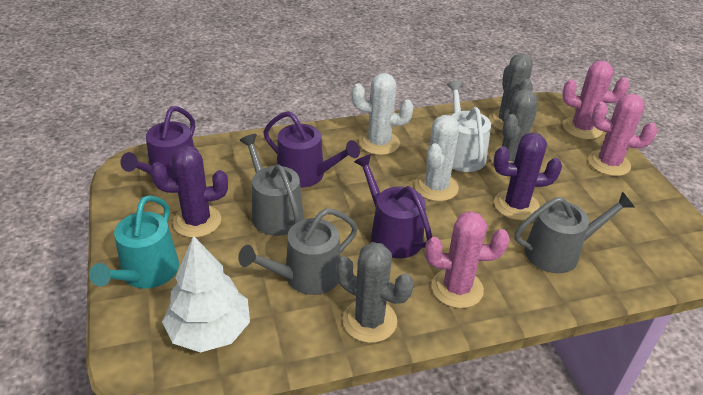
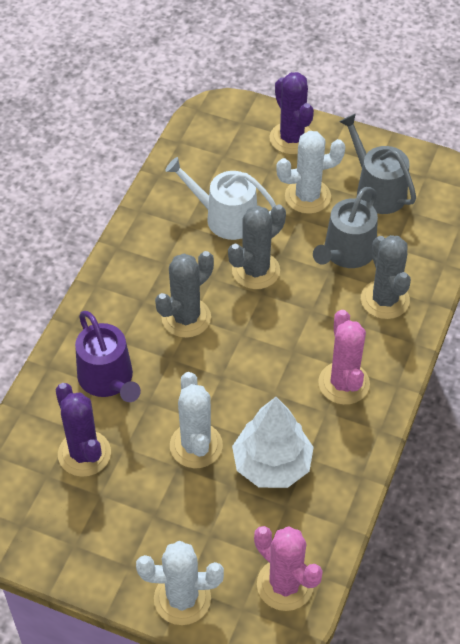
grey watering can: 3 -> 2
pink cactus: 3 -> 2
purple watering can: 3 -> 1
turquoise watering can: 1 -> 0
white cactus: 2 -> 3

